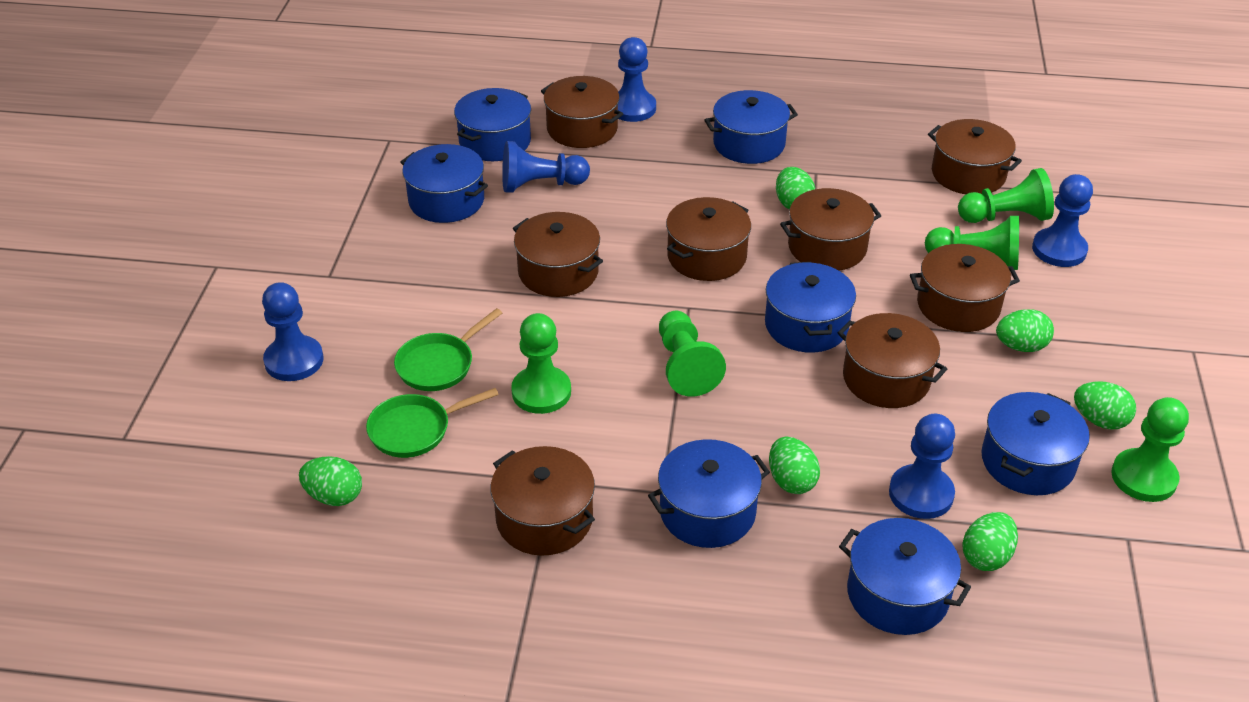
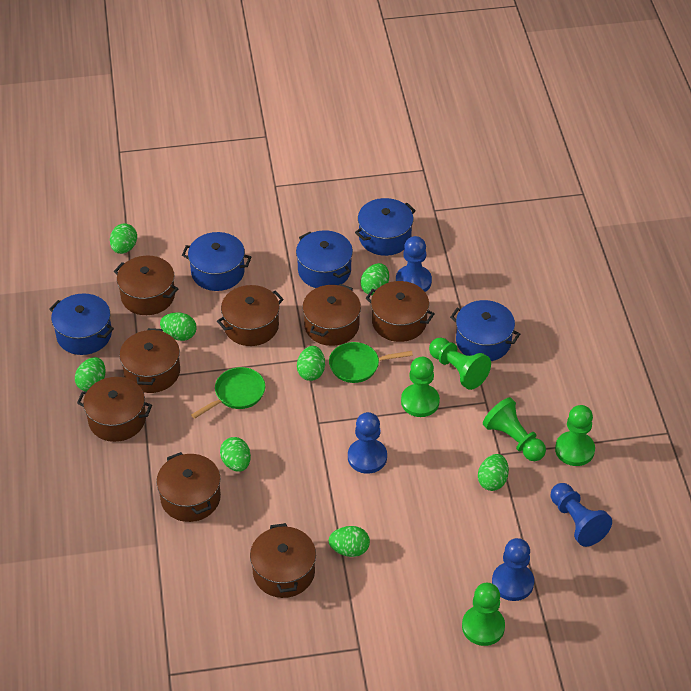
blue pawn: 5 -> 4
blue pot: 7 -> 5
green egg: 6 -> 8

